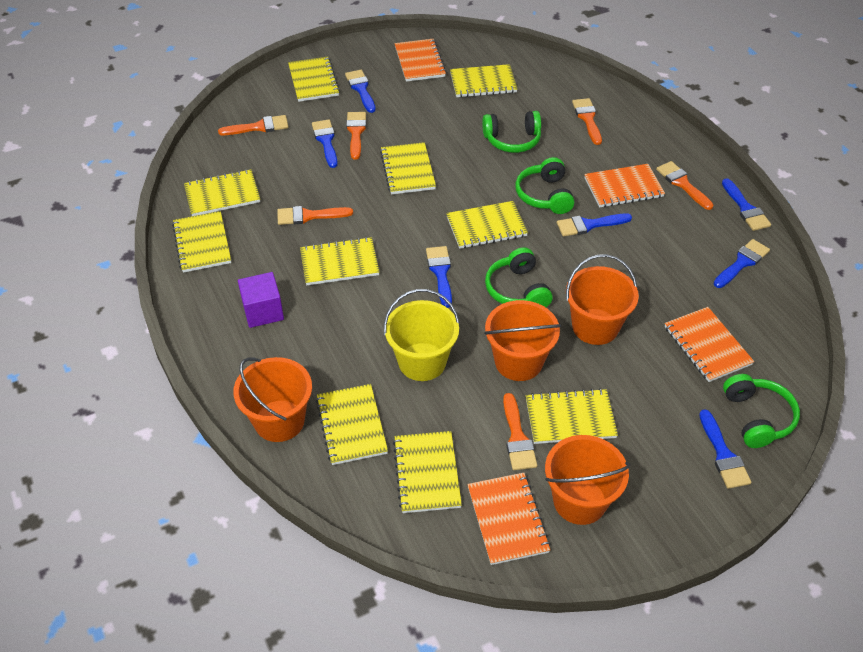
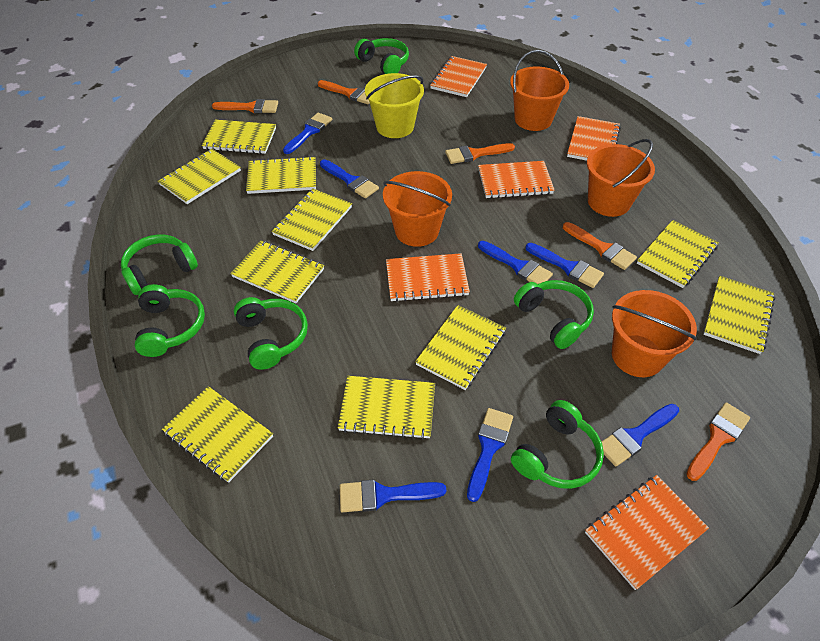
green headphones: 4 -> 6
orange brush: 6 -> 5
orange notebook: 4 -> 5
purple cube: 1 -> 0

